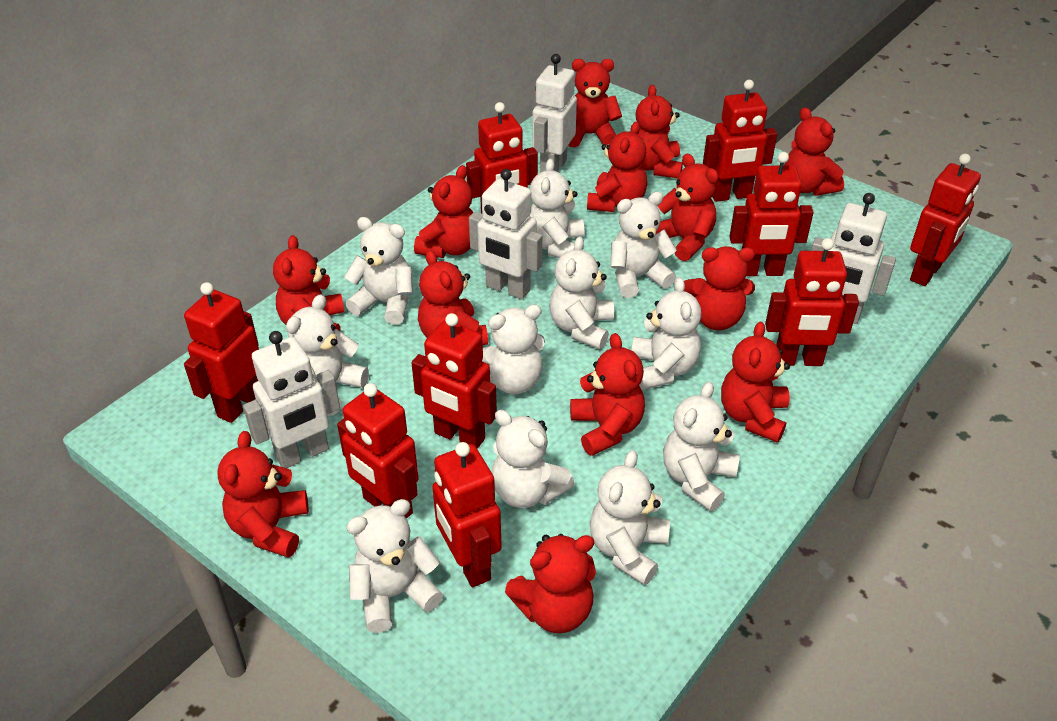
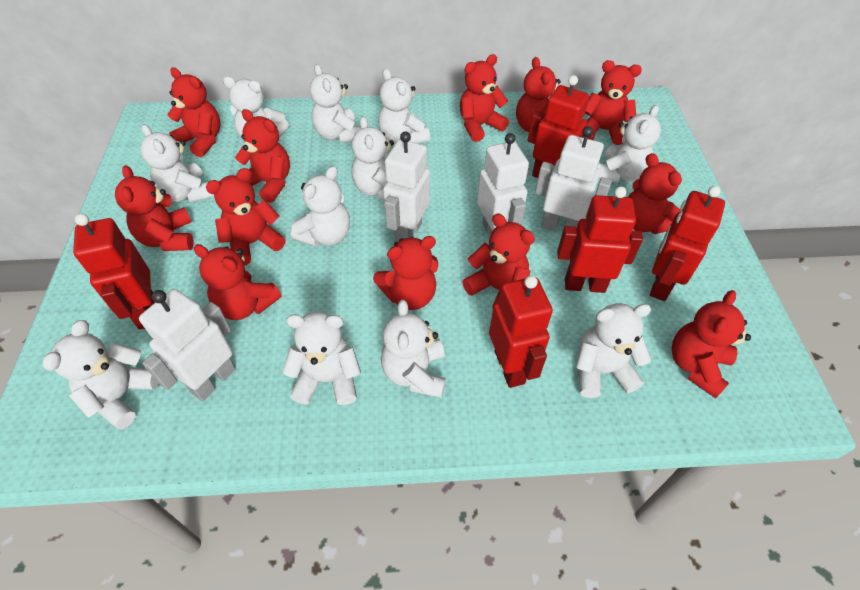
red robot: 9 -> 5
red teddy bear: 13 -> 12

